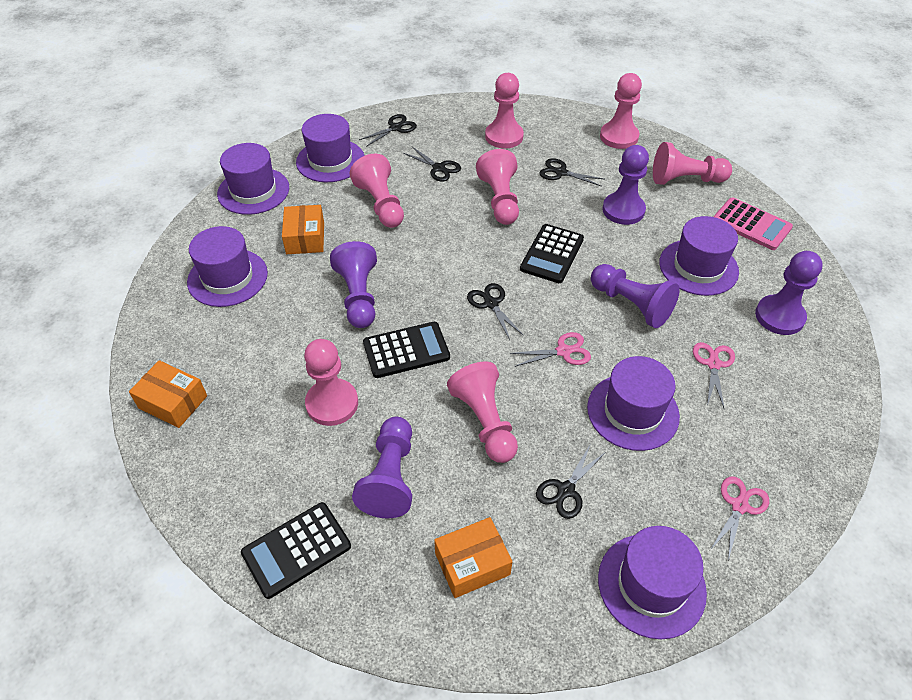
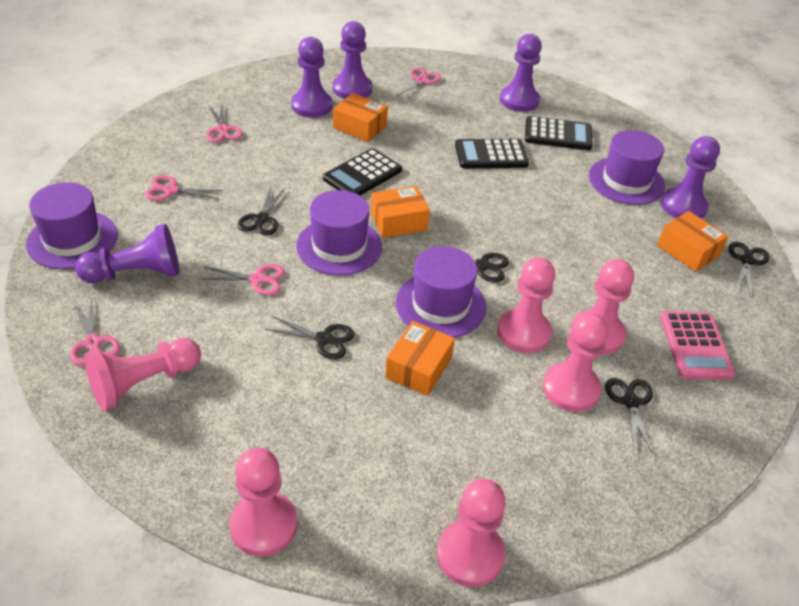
orange box: 3 -> 4
pink pawn: 7 -> 6
pink scissors: 3 -> 5
purple hat: 6 -> 4

